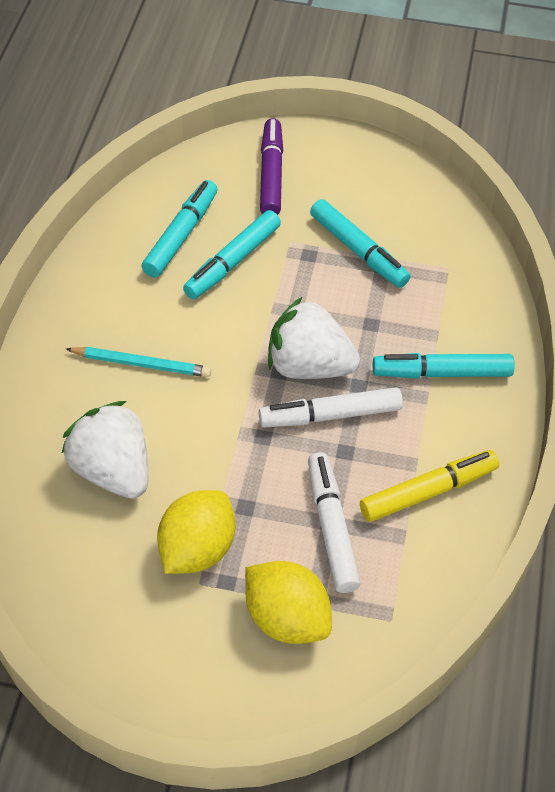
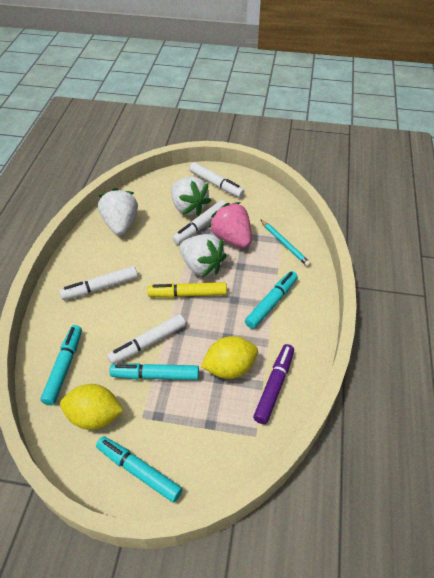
pink strawberry: 0 -> 1
white marker: 2 -> 4
white strawberry: 2 -> 3

